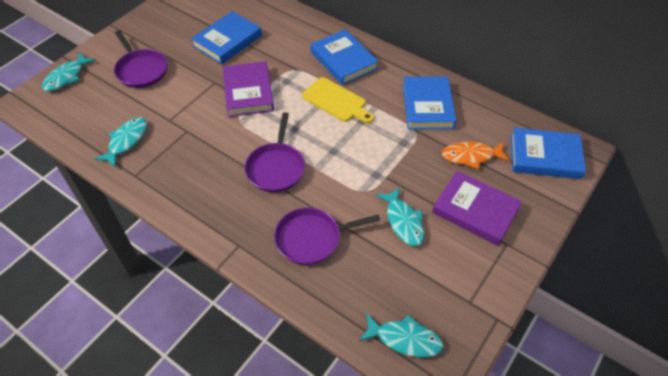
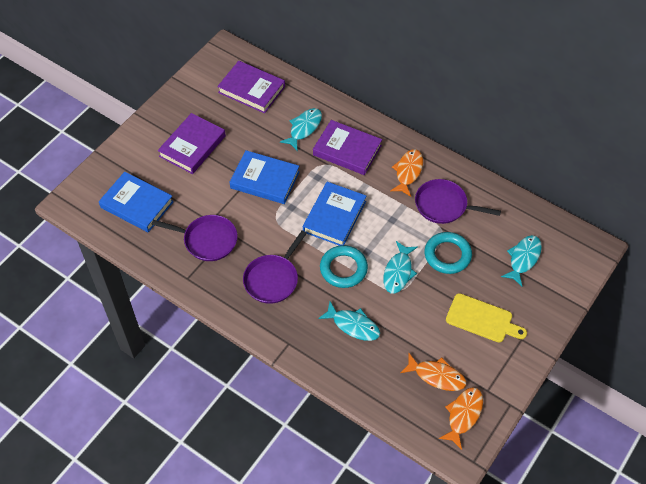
blue book: 4 -> 3
orange fish: 1 -> 3
purple book: 2 -> 3
turquoise ring: 0 -> 2

